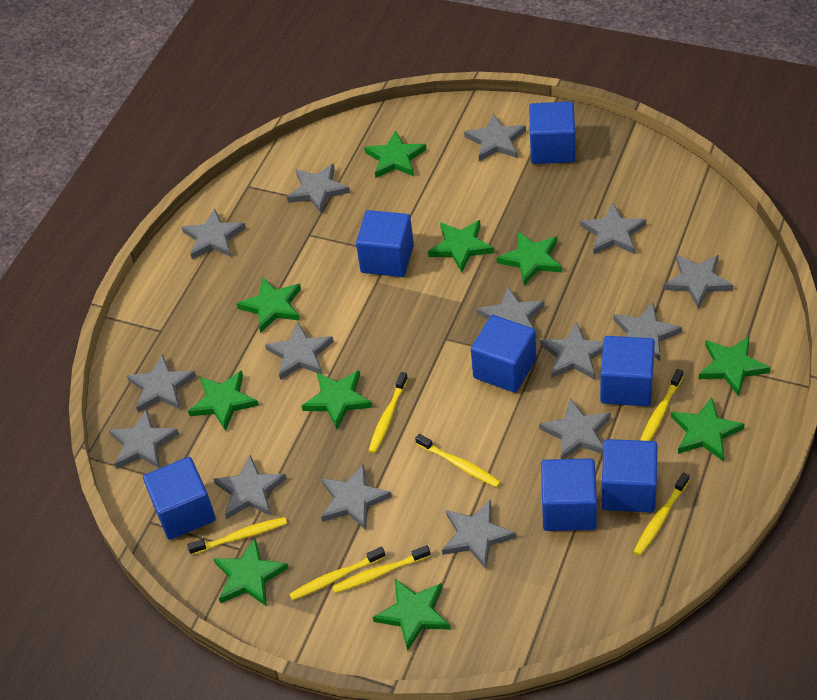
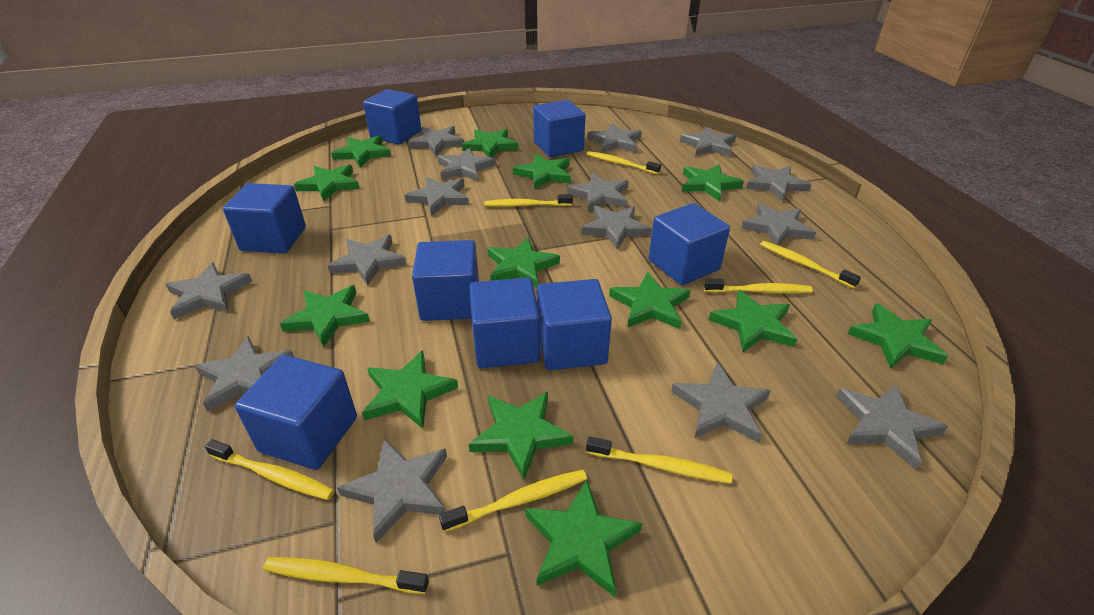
blue cube: 7 -> 8
green star: 10 -> 13
yellow toothbrush: 7 -> 8

